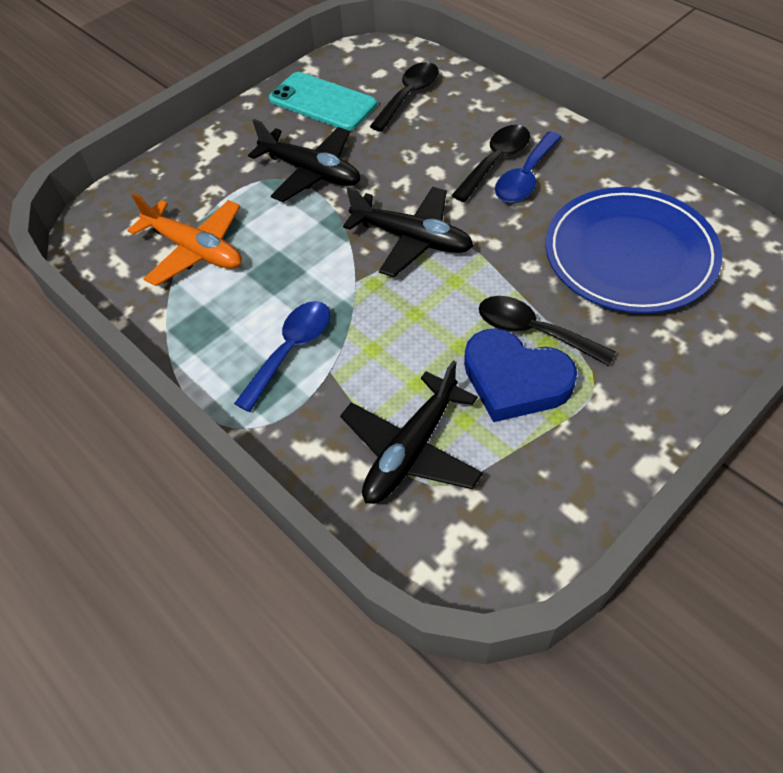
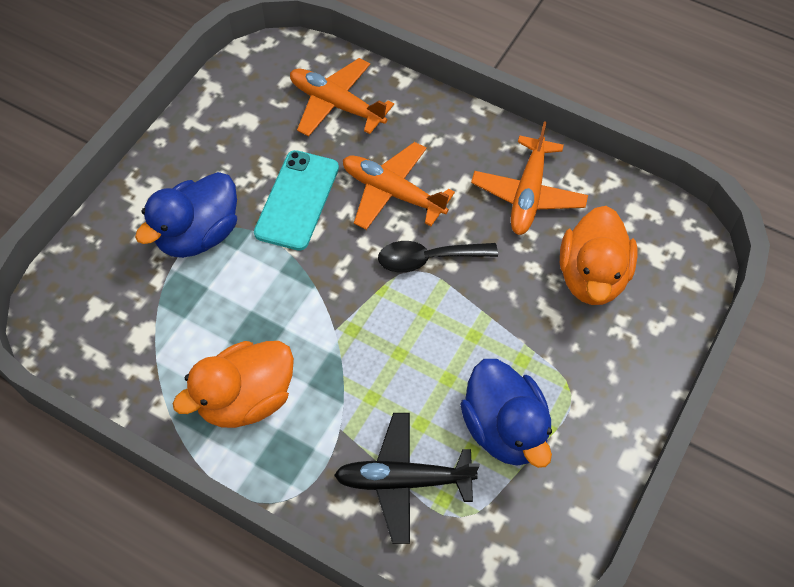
black plane: 3 -> 1
black spoon: 3 -> 1
blue duck: 0 -> 2
blue heart: 1 -> 0
blue plate: 1 -> 0
blue spoon: 2 -> 0
orange duck: 0 -> 2
orange plane: 1 -> 3

